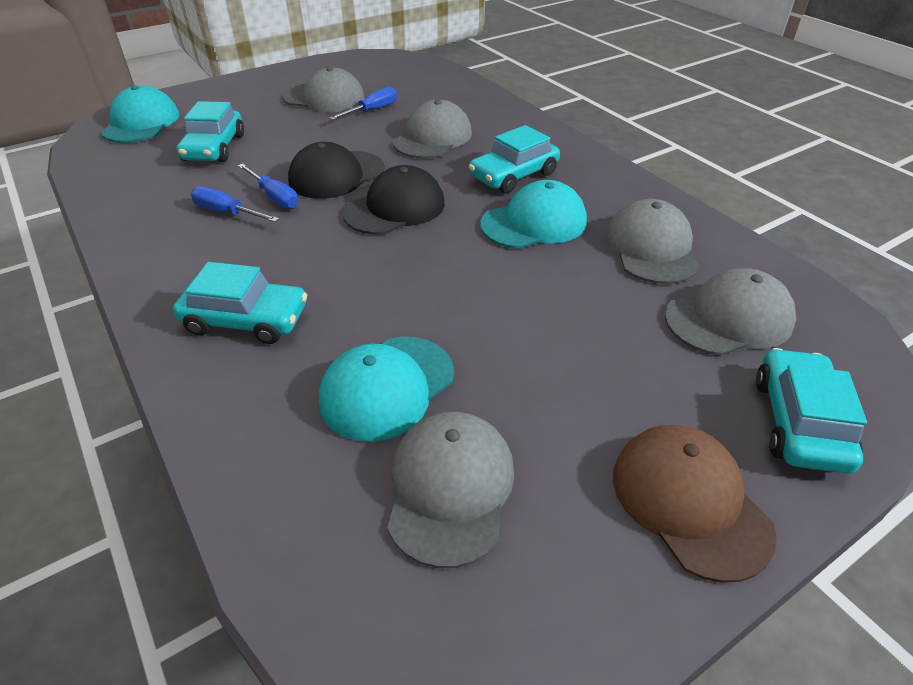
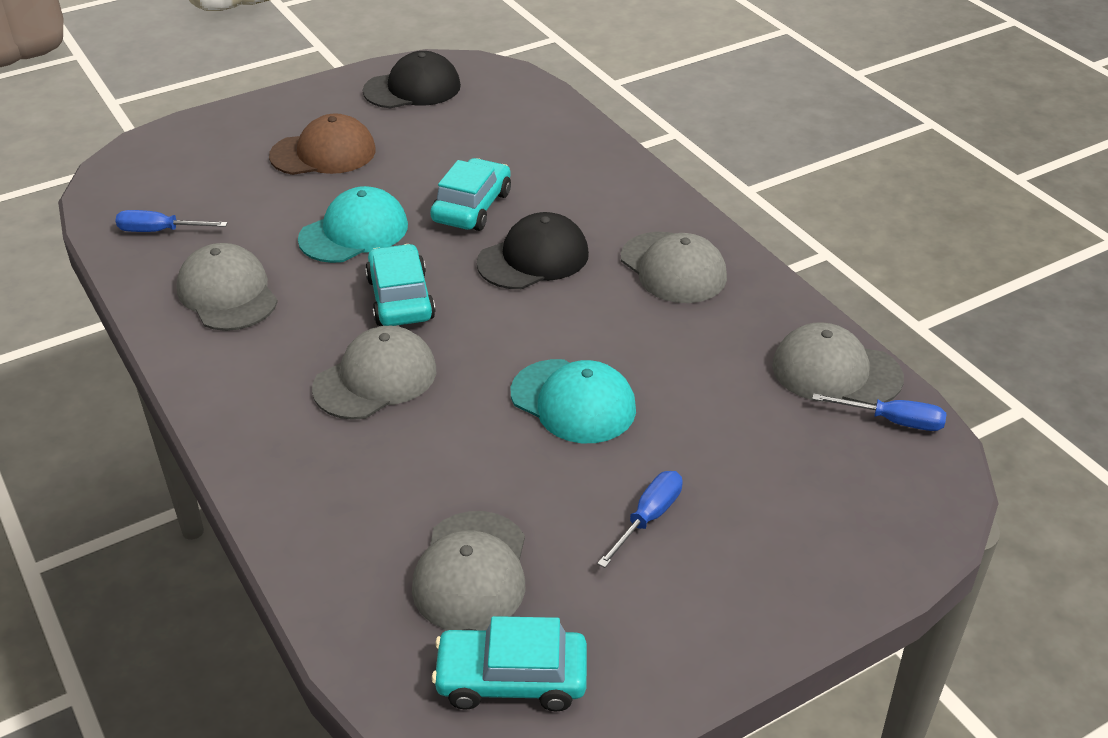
turquoise cap: 3 -> 2
turquoise car: 4 -> 3

